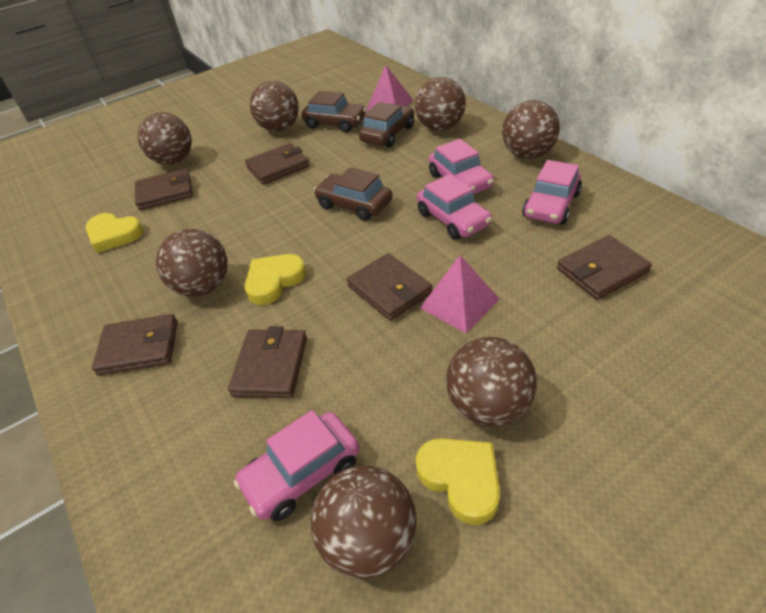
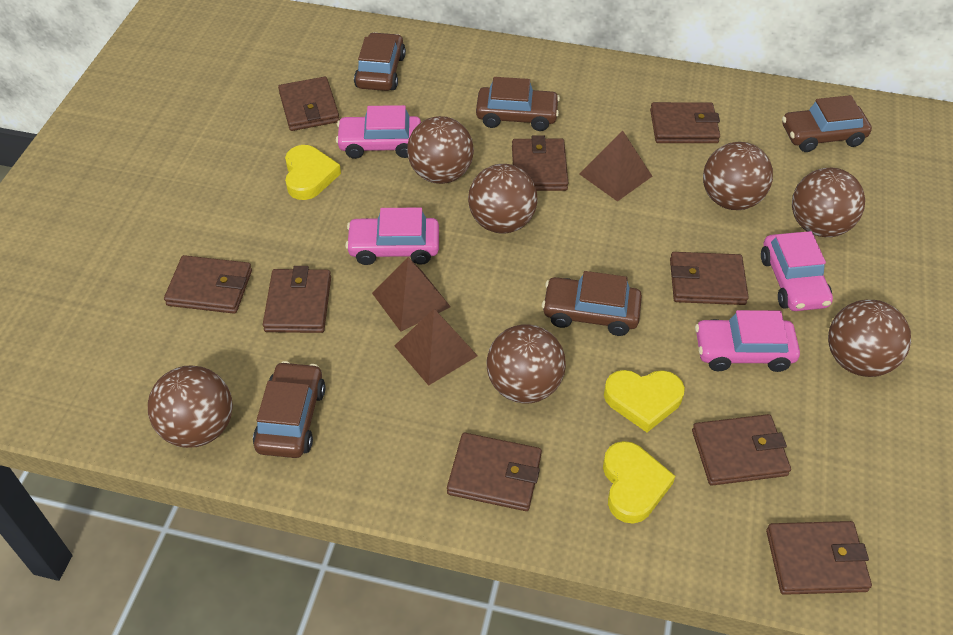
brown car: 3 -> 5
brown pyramid: 0 -> 3
brown wallet: 6 -> 9
pink pyramid: 2 -> 0

